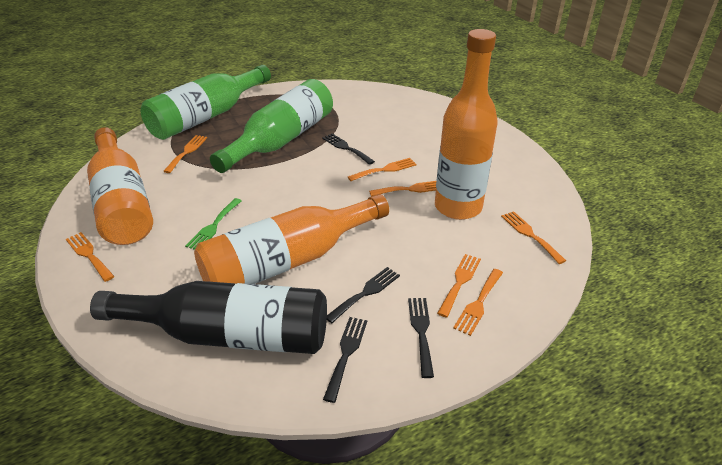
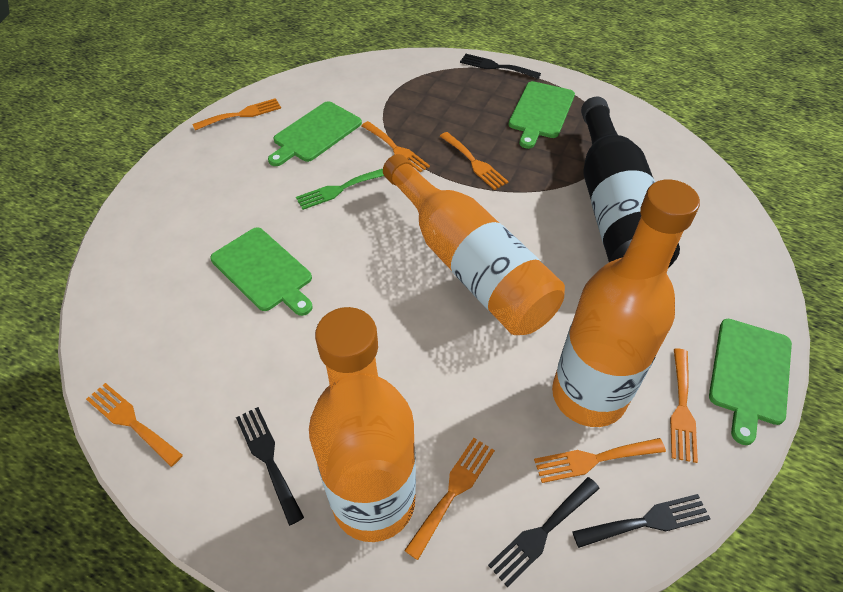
green bottle: 2 -> 0
green cutting board: 0 -> 4

